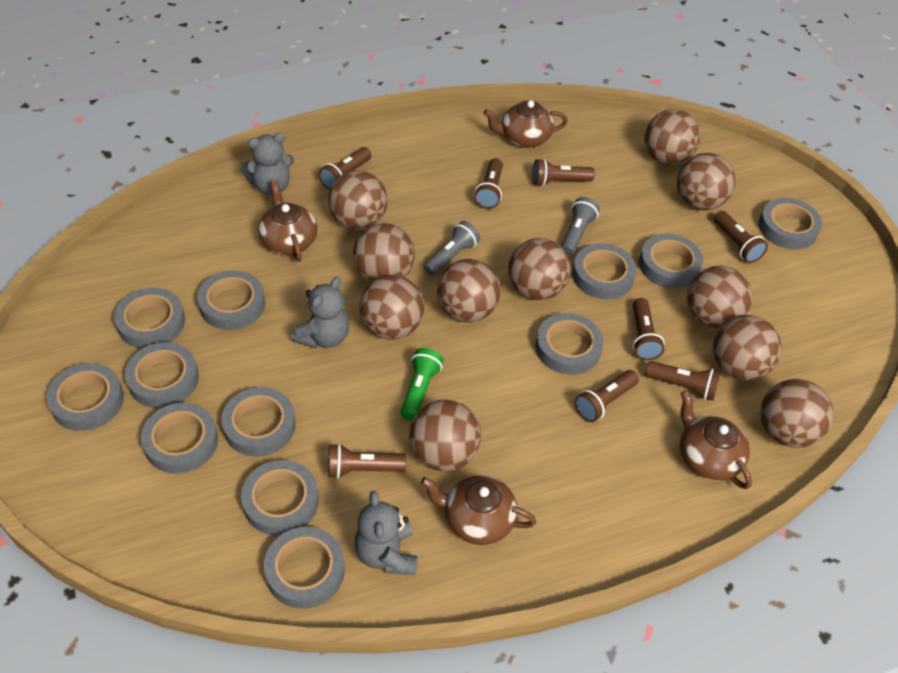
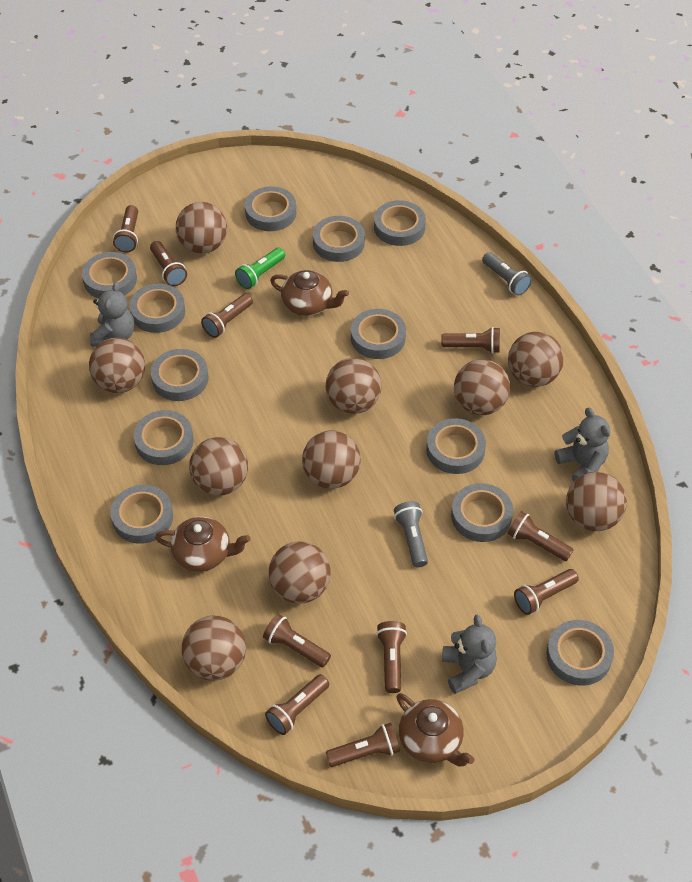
brown ball: 11 -> 10
brown flashlight: 8 -> 10
brown teapot: 4 -> 3

